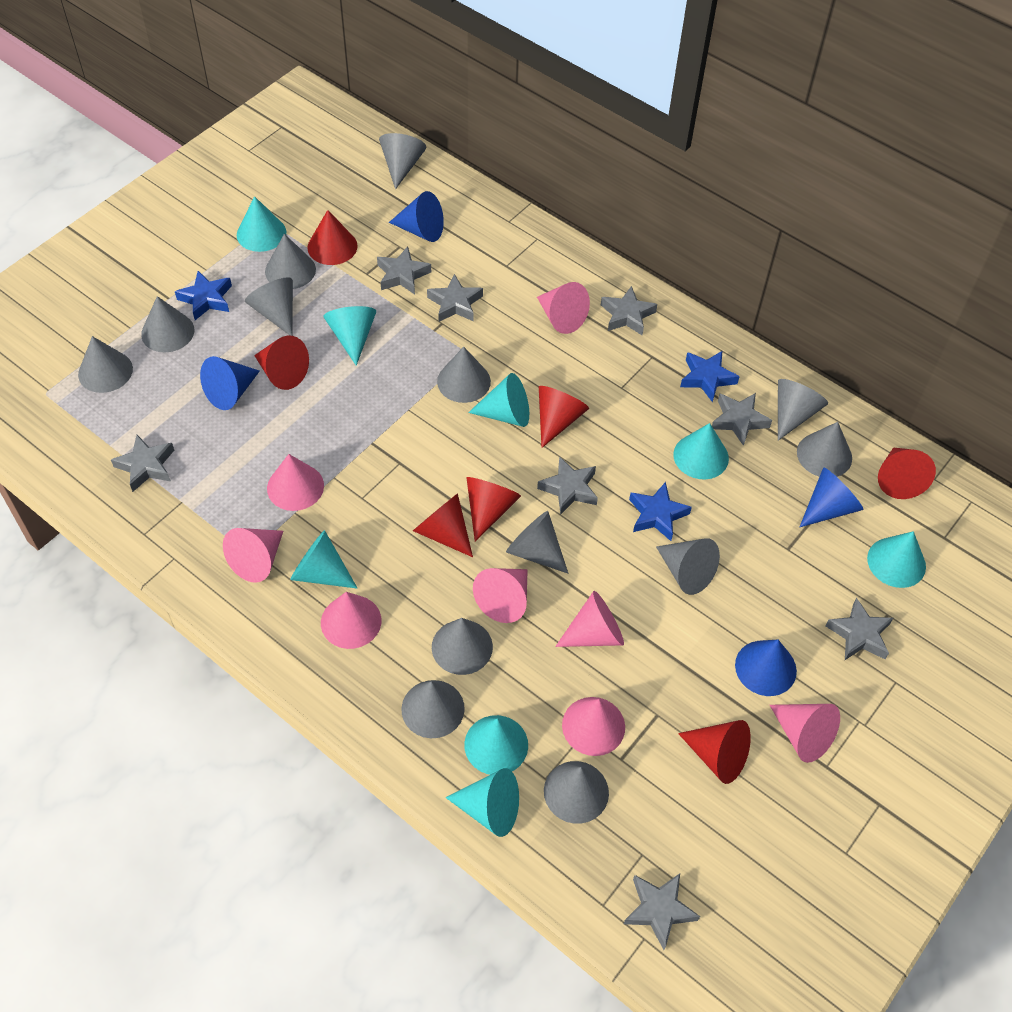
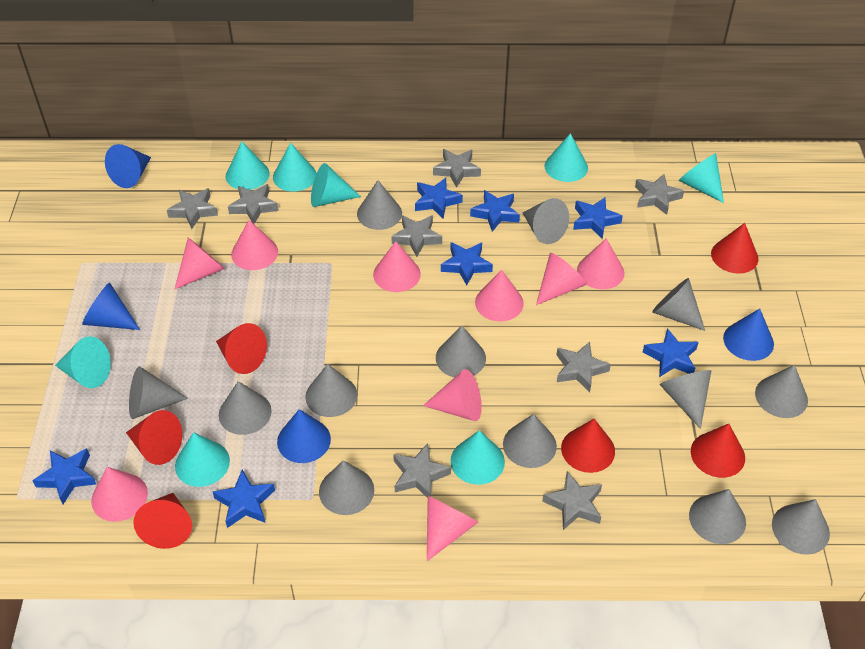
blue star: 3 -> 7
pink cone: 8 -> 9
red cone: 7 -> 6

